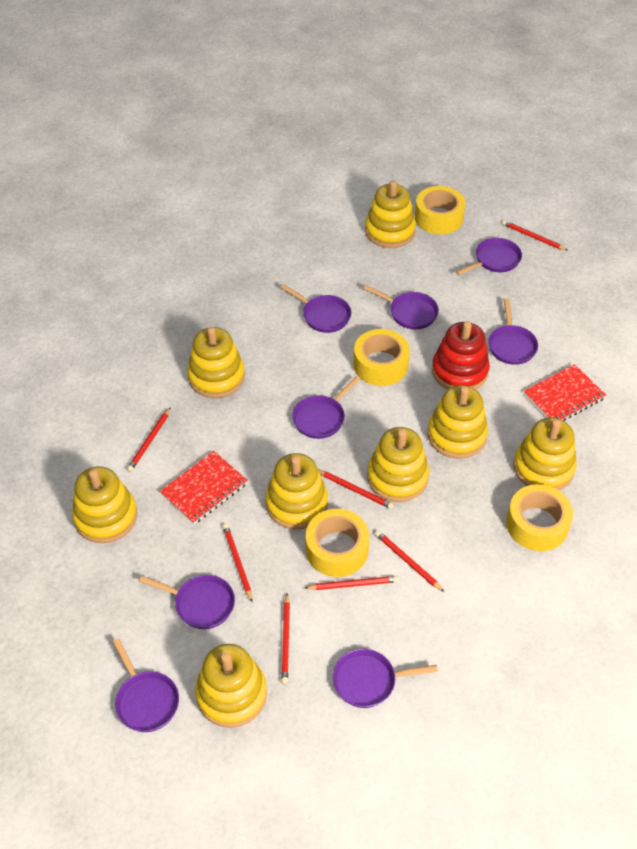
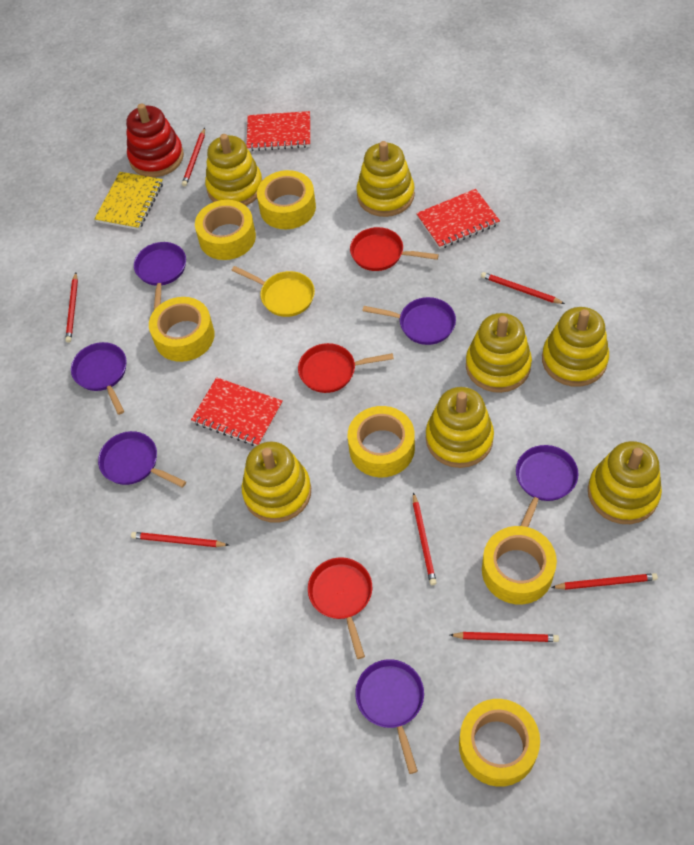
purple pan: 8 -> 6
red notebook: 2 -> 3
red pan: 0 -> 3
yellow notebook: 0 -> 1
yellow pan: 0 -> 1
yellow stacking toy: 8 -> 7
yellow tape: 4 -> 6

